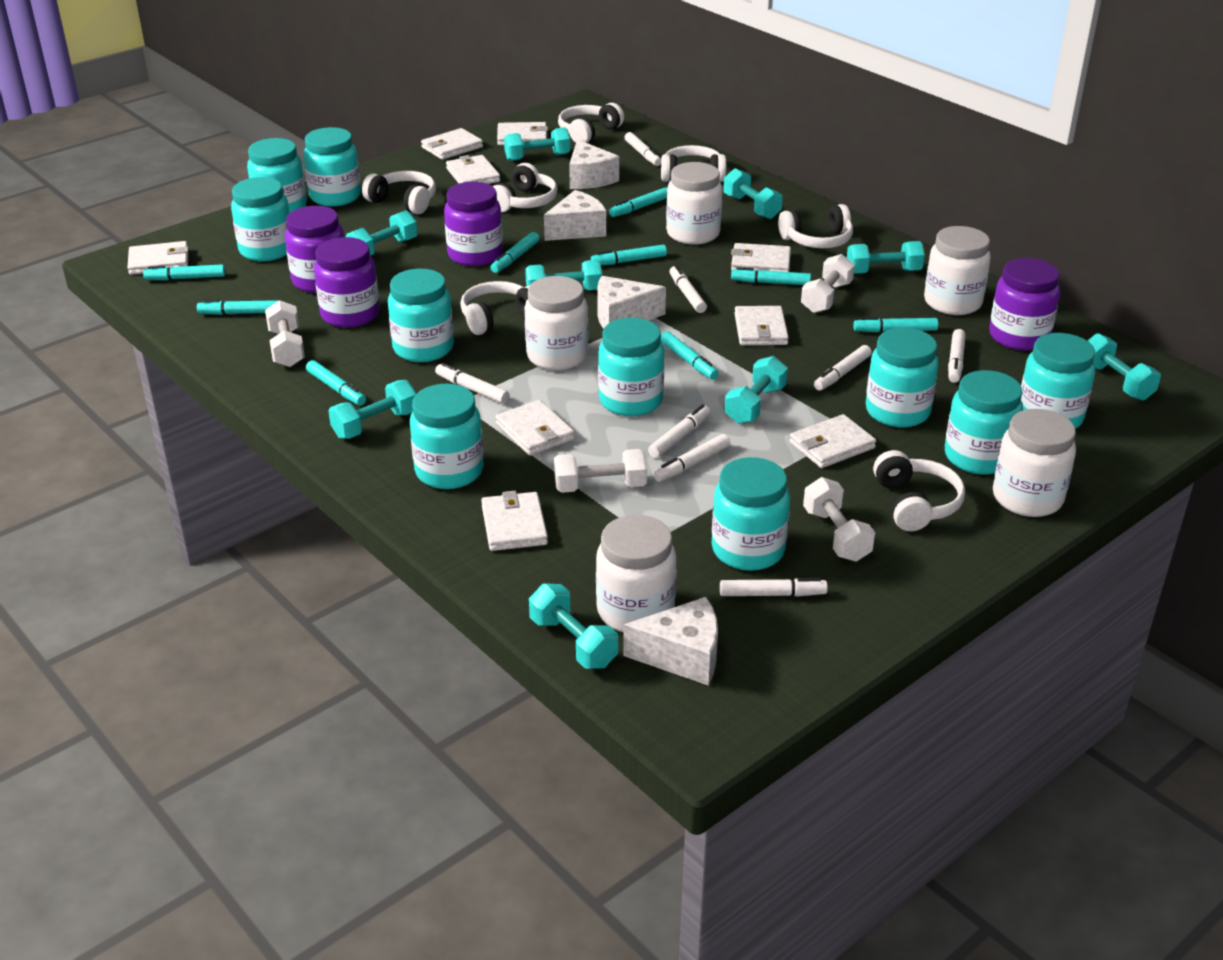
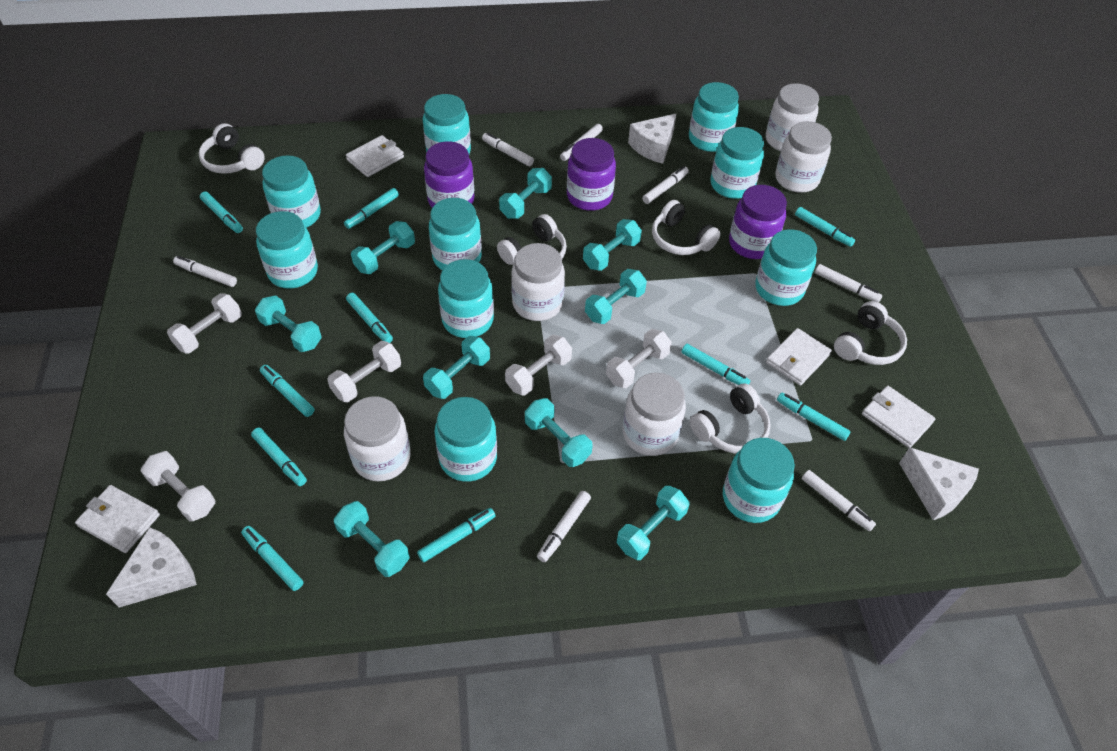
purple jar: 4 -> 3
turquoise marker: 9 -> 10
white cheese: 4 -> 3
white dumbbell: 4 -> 5
white headphones: 7 -> 5
white marker: 8 -> 7
white wallet: 9 -> 4

